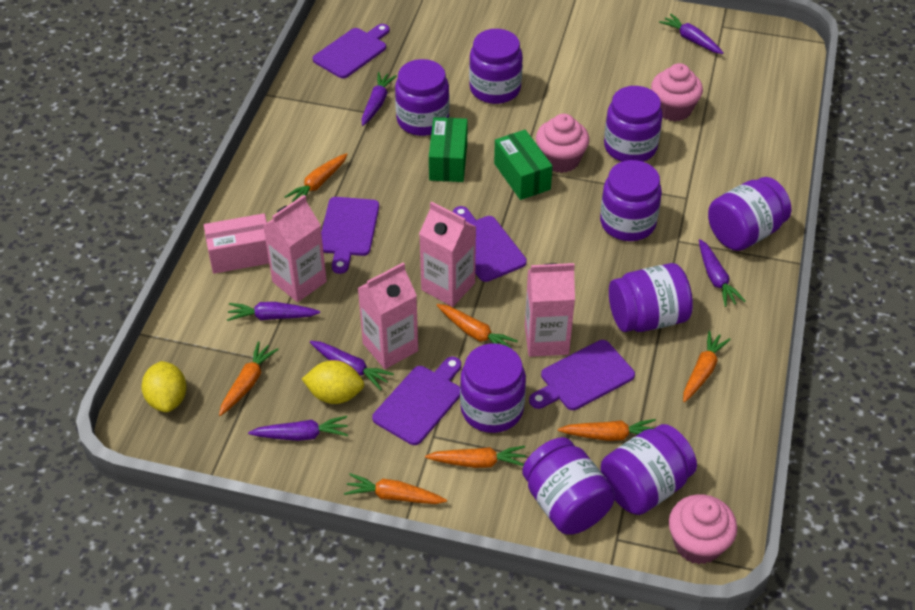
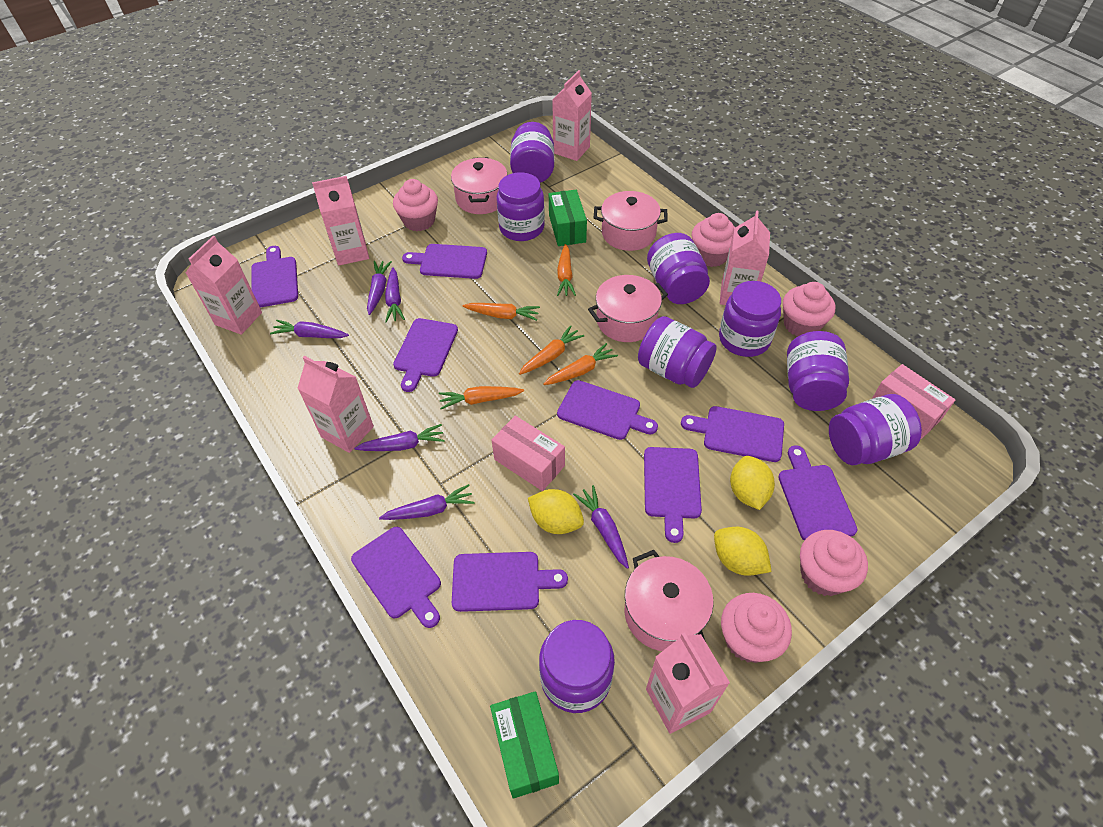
orange carrot: 7 -> 5
pink box: 1 -> 2
pink carton: 4 -> 6
pink cupcake: 3 -> 5
pink pot: 0 -> 4
purple cutting board: 5 -> 9
purple jar: 9 -> 8
yellow lemon: 2 -> 3

